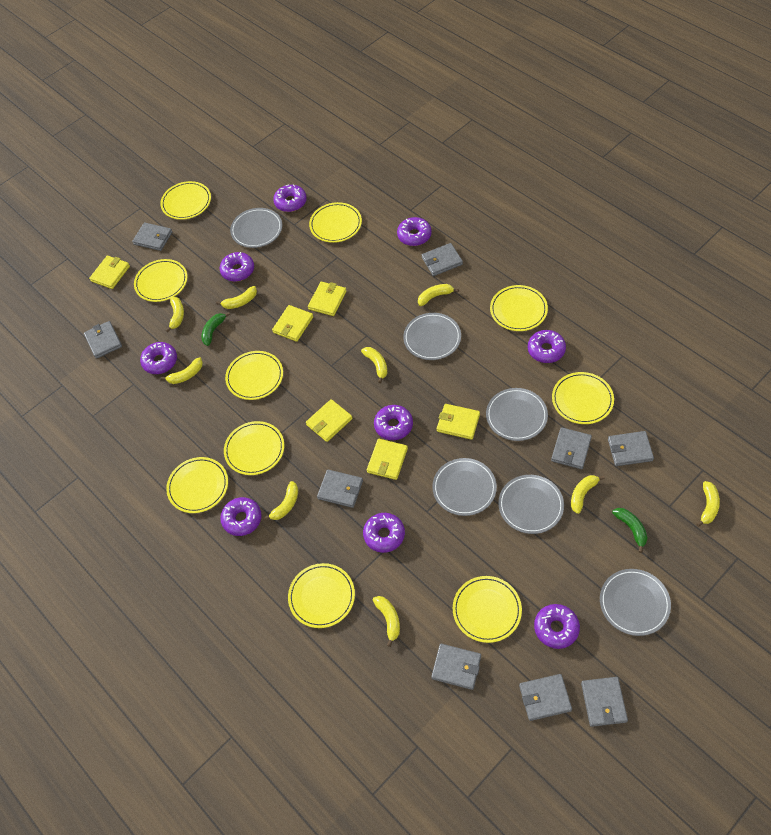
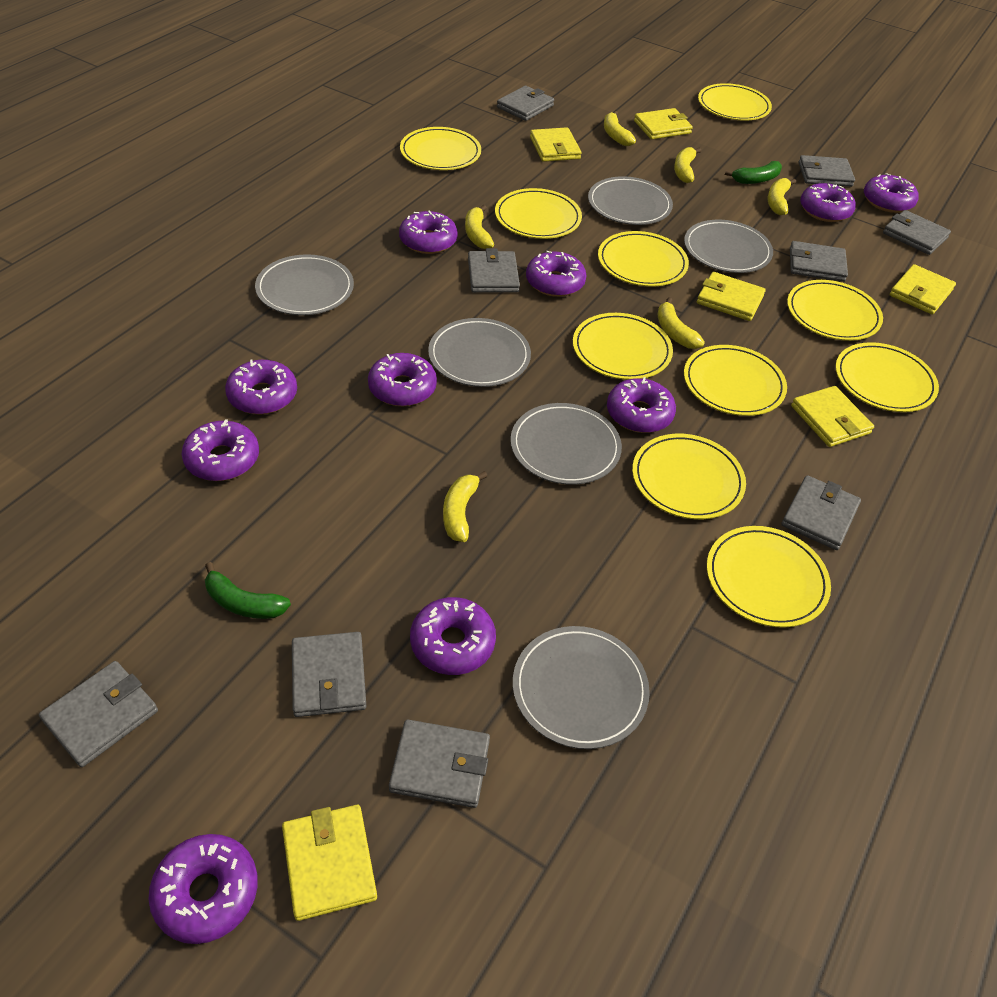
purple donut: 9 -> 10
yellow banana: 9 -> 6

